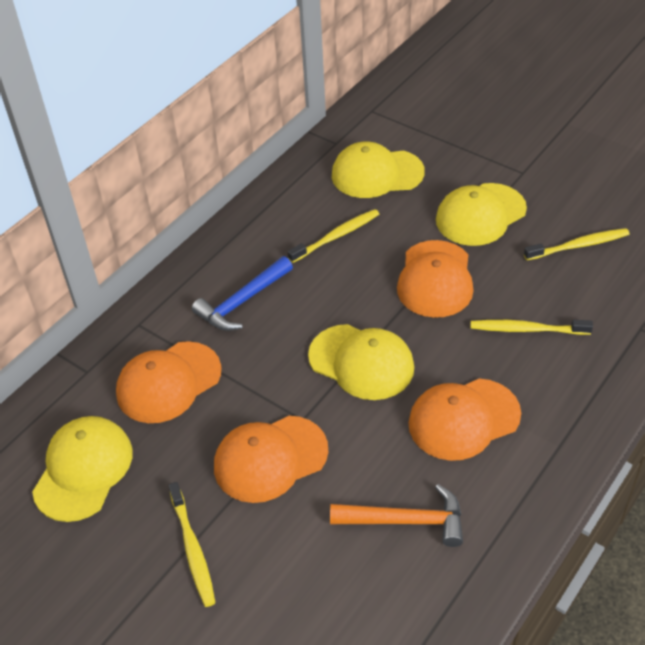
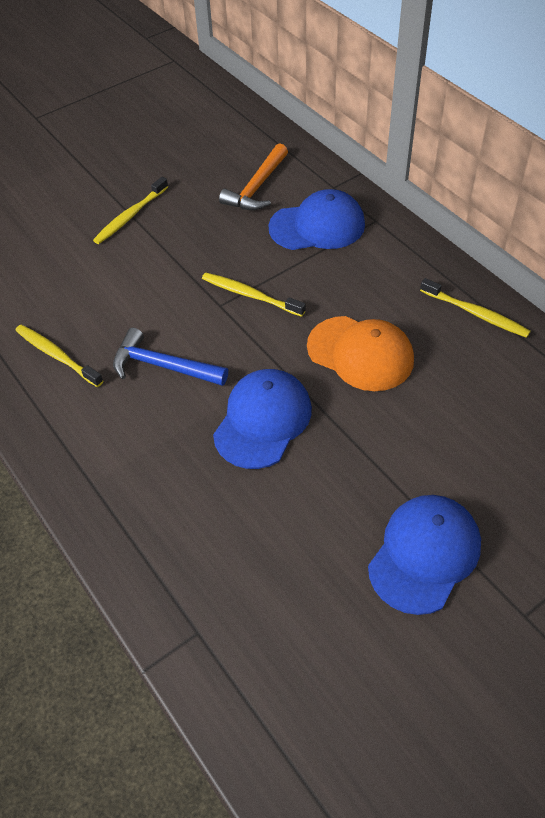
blue cap: 0 -> 3
orange cap: 4 -> 1
yellow cap: 4 -> 0

